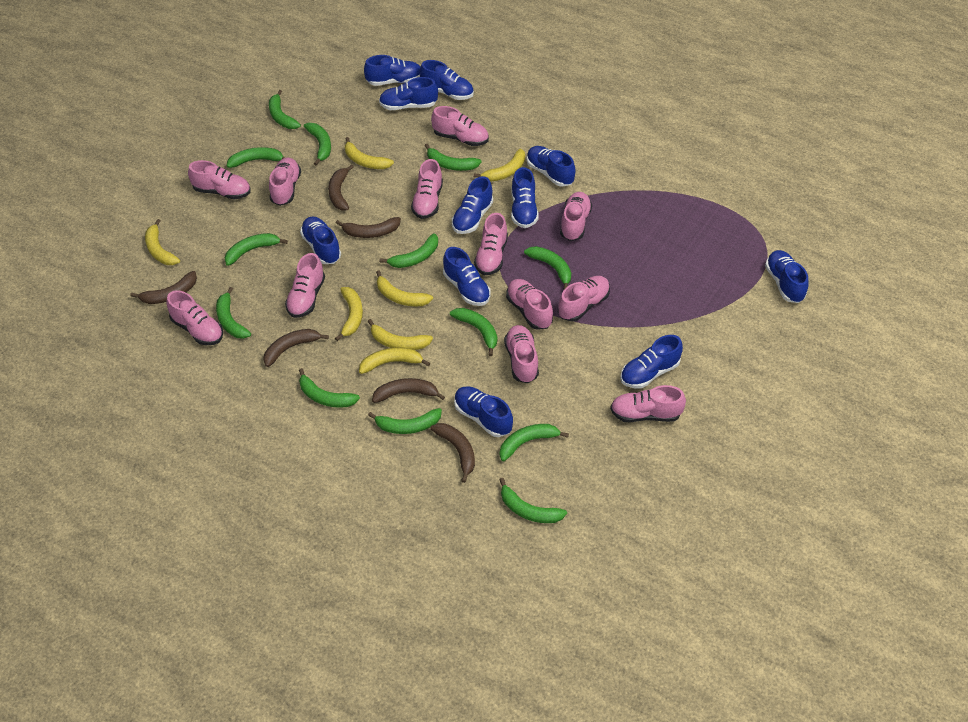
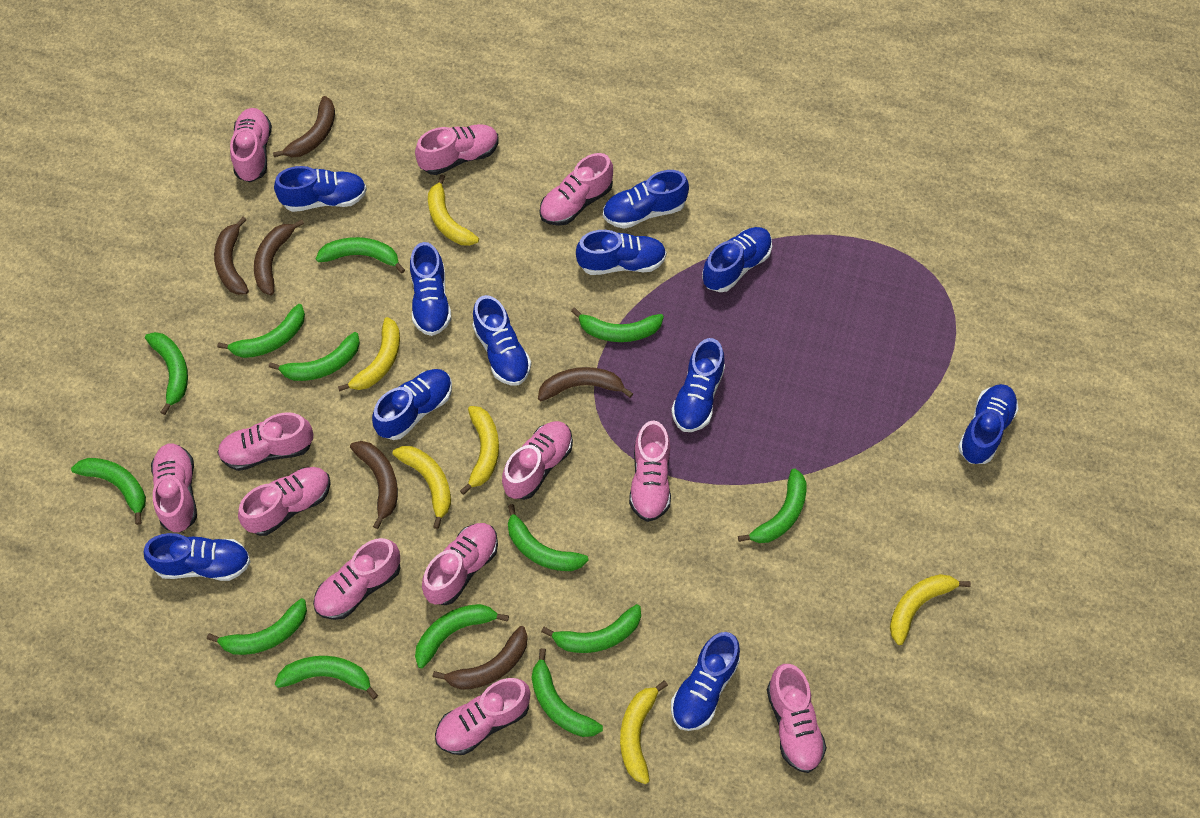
yellow banana: 7 -> 6

